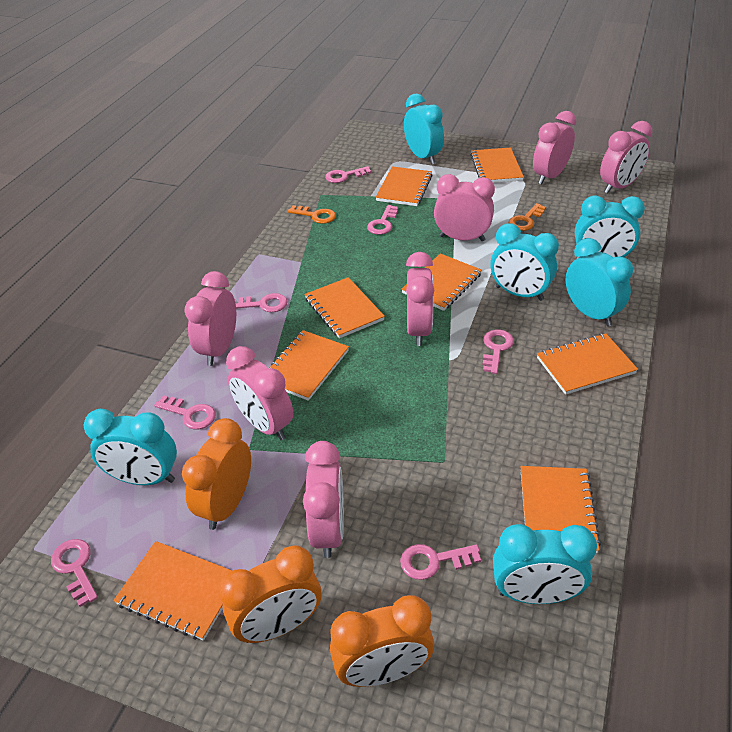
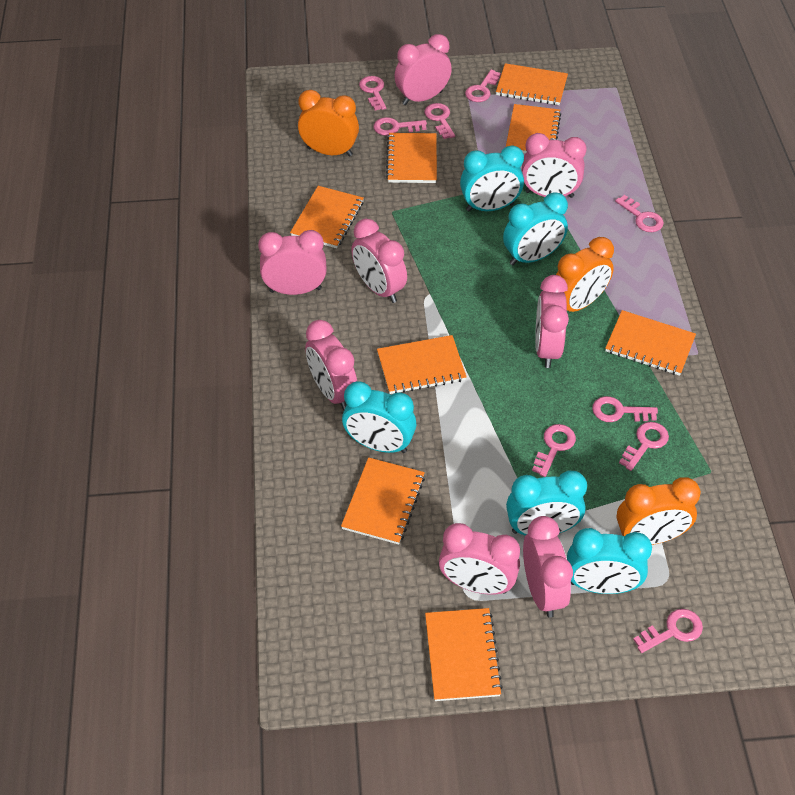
orange key: 2 -> 0
pink clock: 7 -> 8
pink key: 7 -> 9
turquoise clock: 6 -> 5

